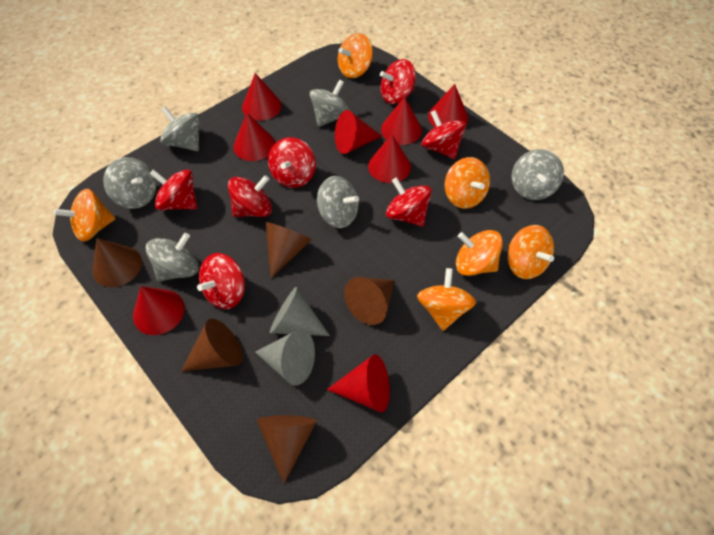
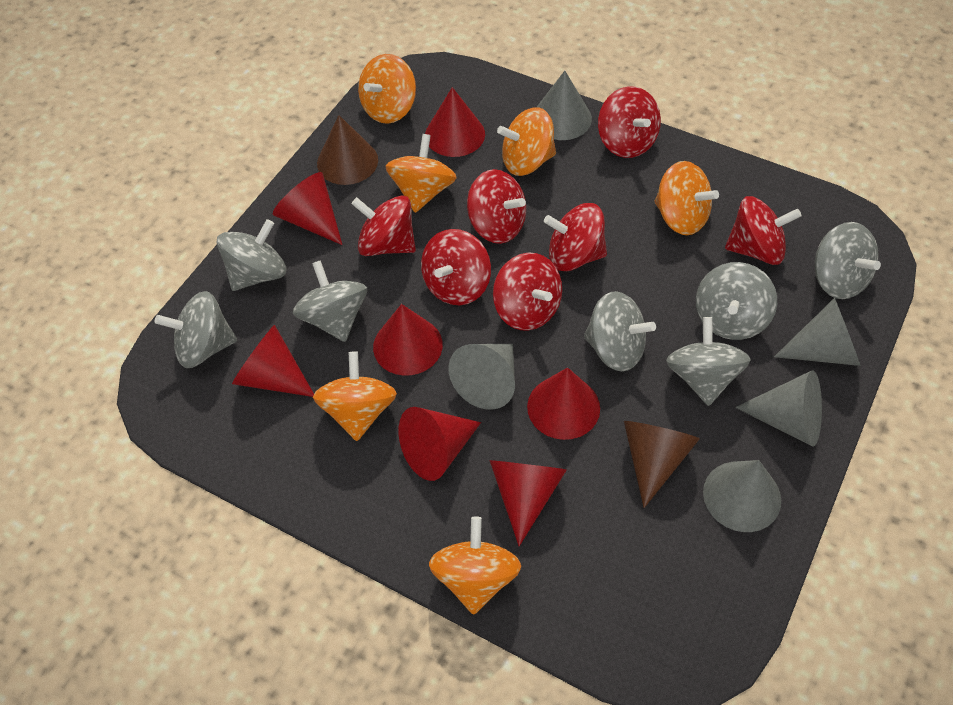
brown cone: 5 -> 2
grey cone: 2 -> 5
grey spinning top: 6 -> 7
red cone: 8 -> 7

